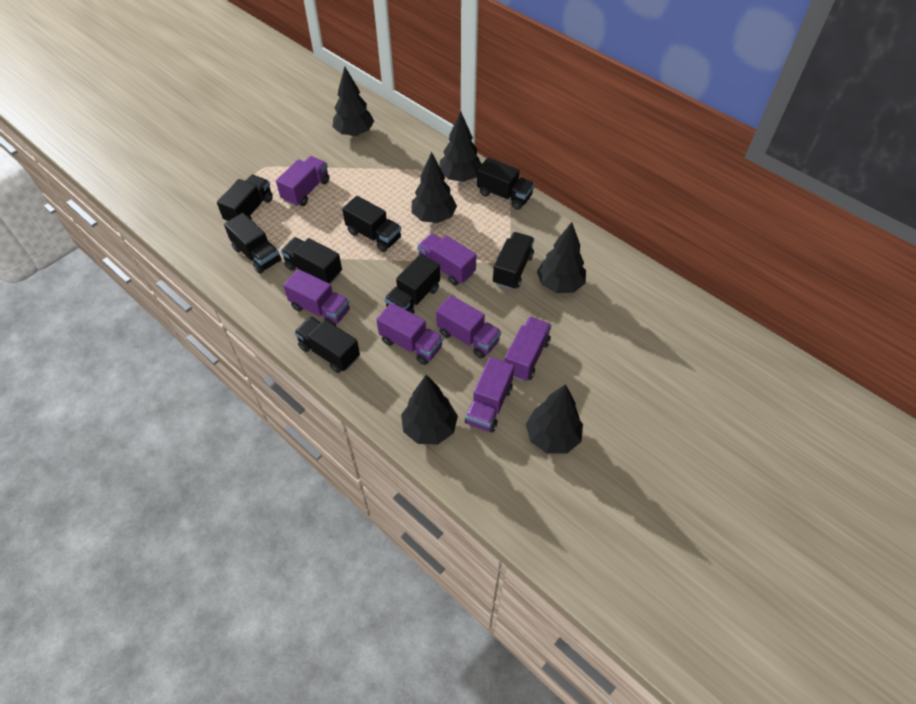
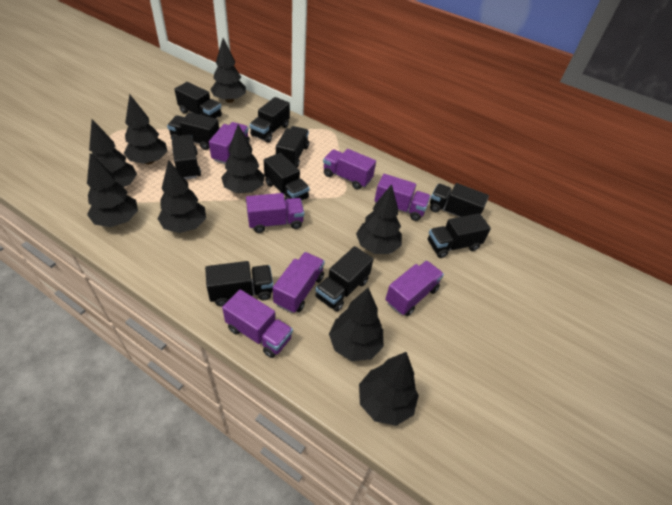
black tree: 6 -> 9
black truck: 8 -> 10

